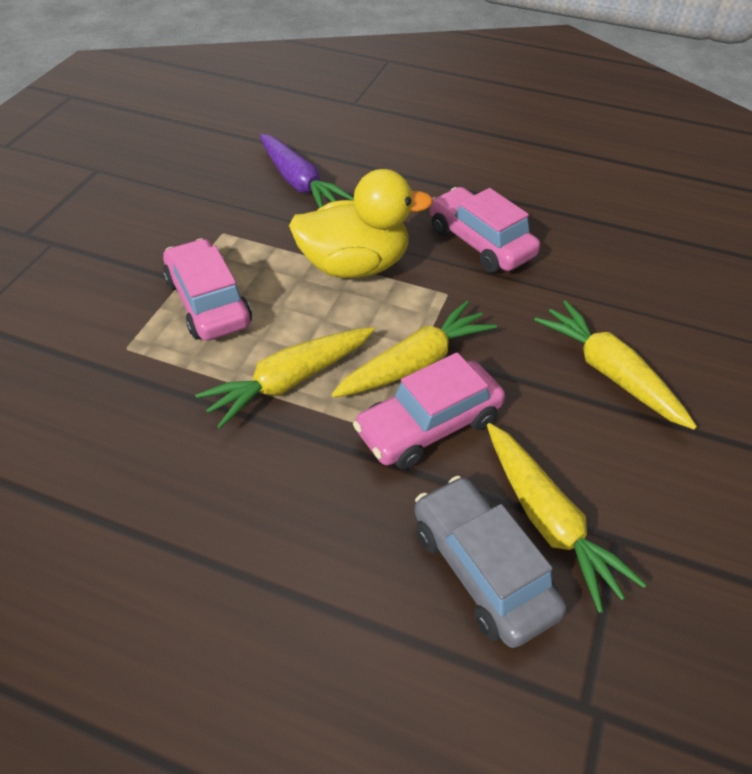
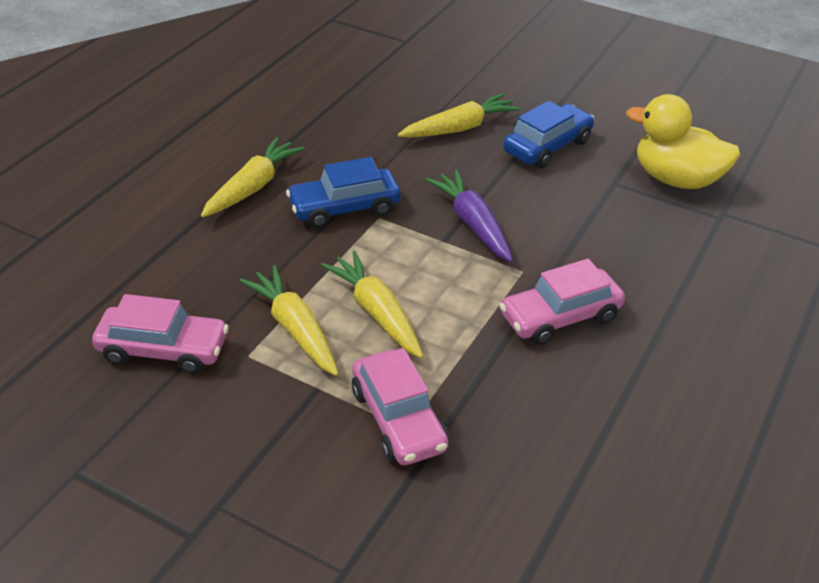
blue car: 0 -> 2
grey car: 1 -> 0

